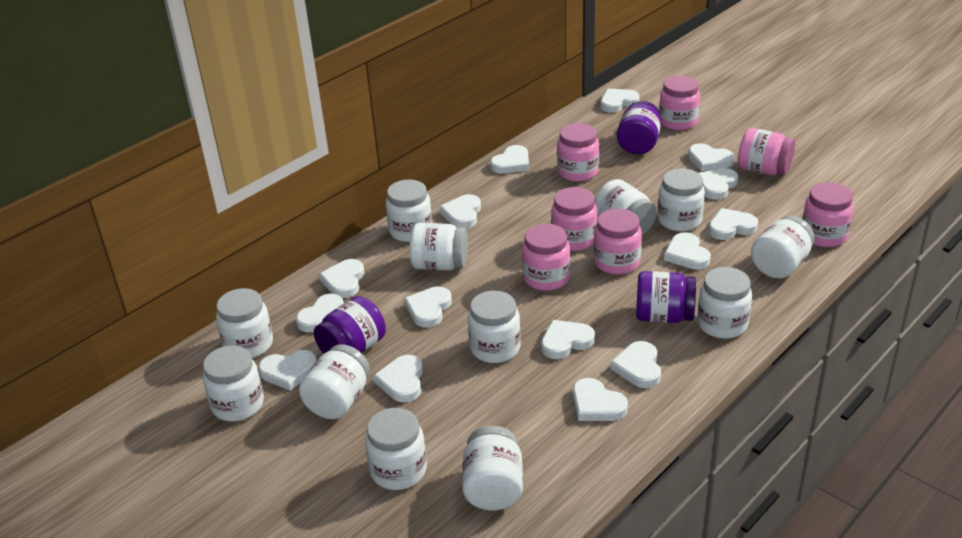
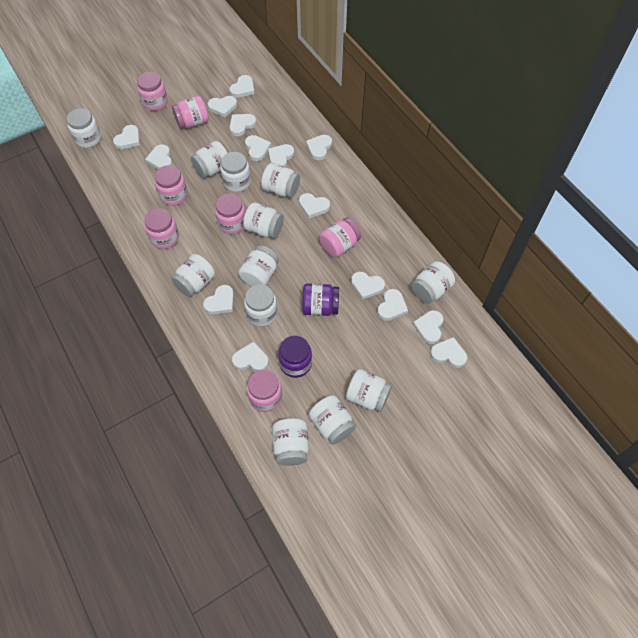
purple jar: 3 -> 2

